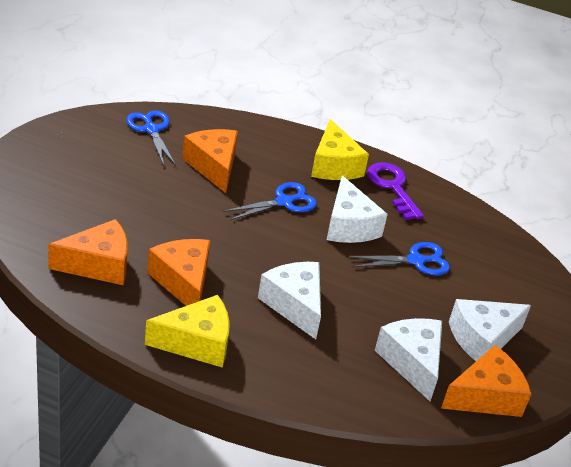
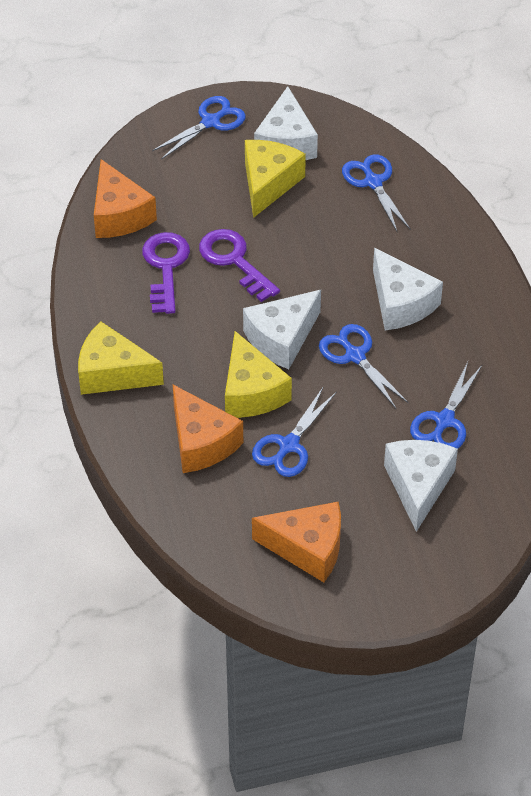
blue scissors: 3 -> 5
orange cheese: 4 -> 3
purple key: 1 -> 2
yellow cheese: 2 -> 3

